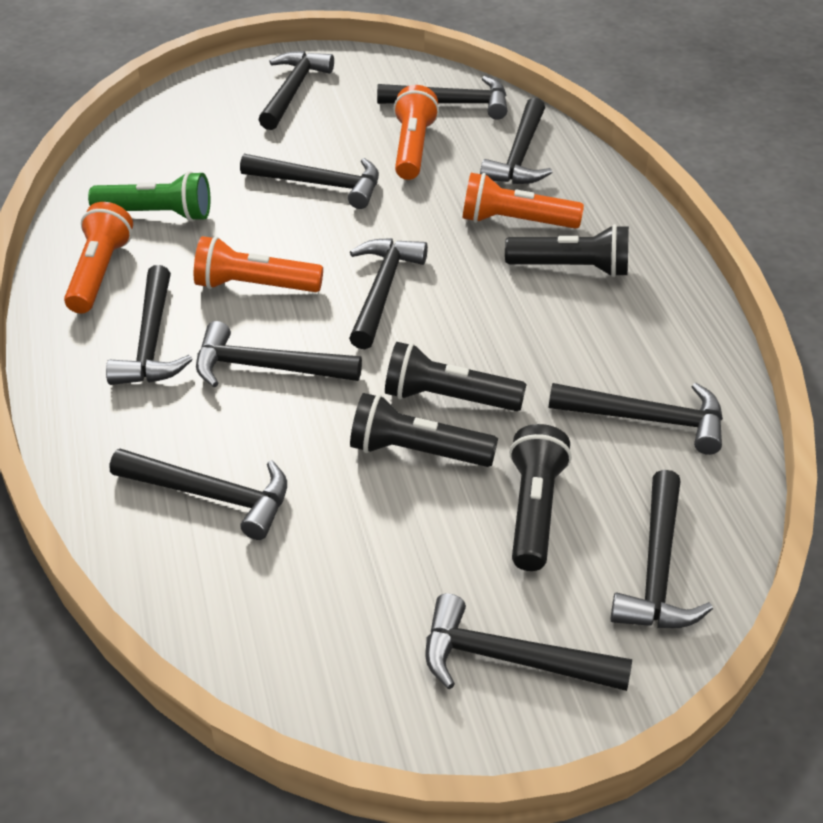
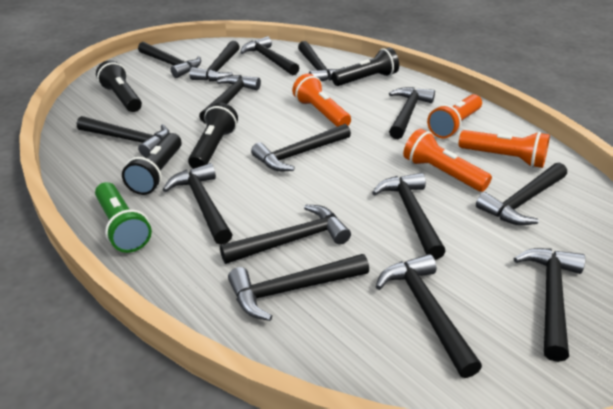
black hammer: 11 -> 15

